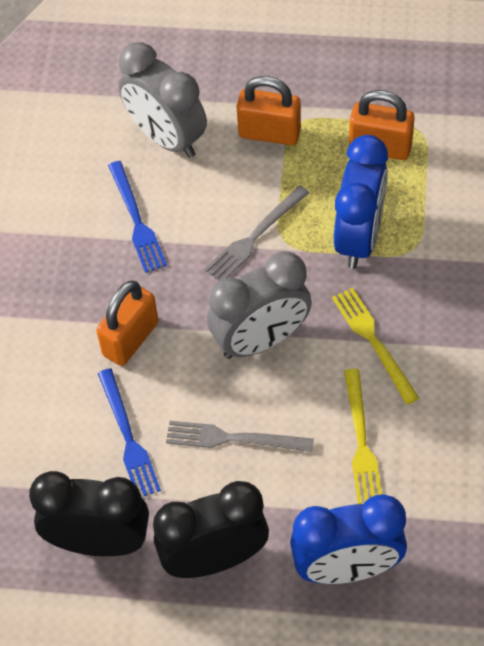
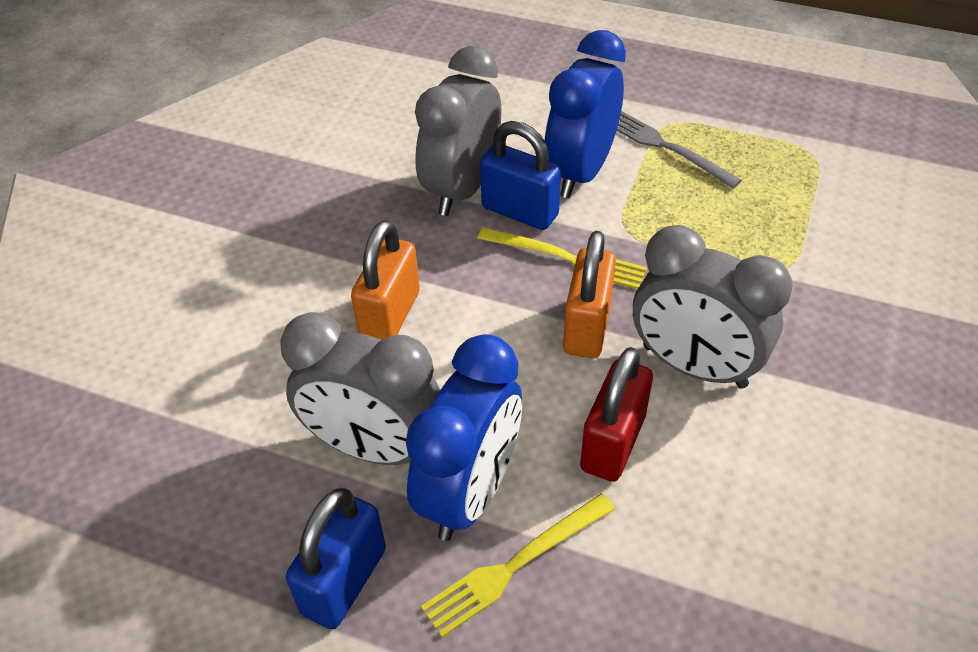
black clock: 2 -> 0
blue fork: 2 -> 0
blue padlock: 0 -> 2
grey clock: 2 -> 3
grey fork: 2 -> 1
orange padlock: 3 -> 2
red padlock: 0 -> 1

